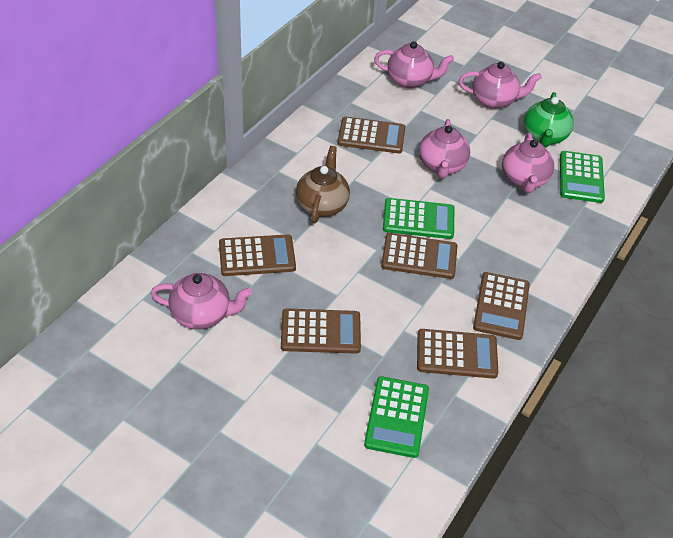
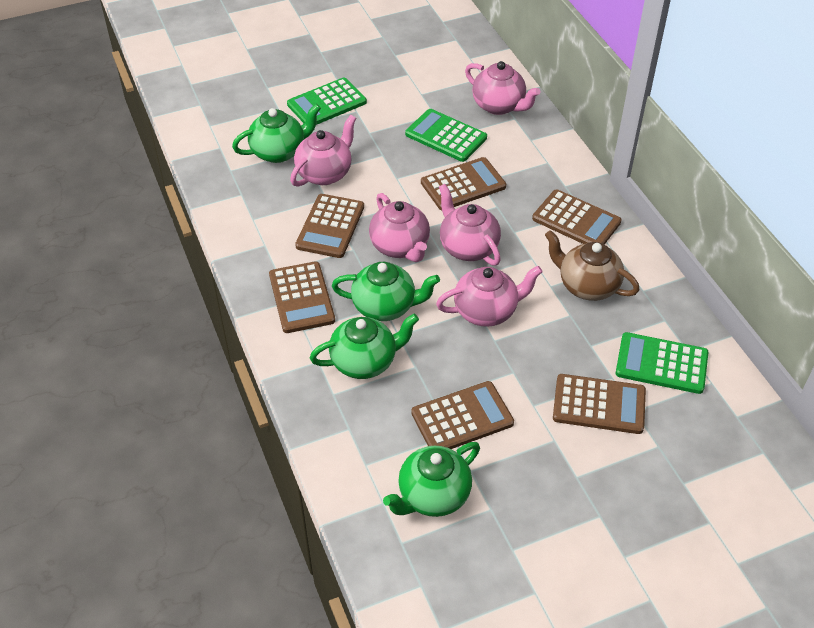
green teapot: 1 -> 4

